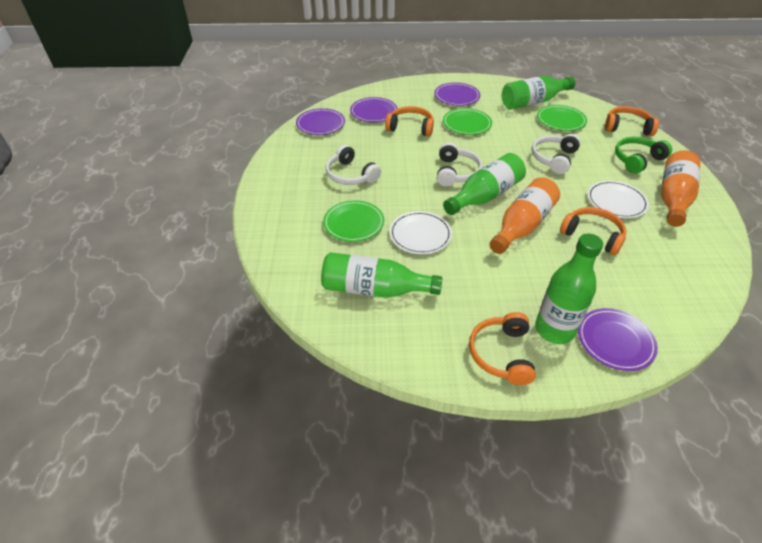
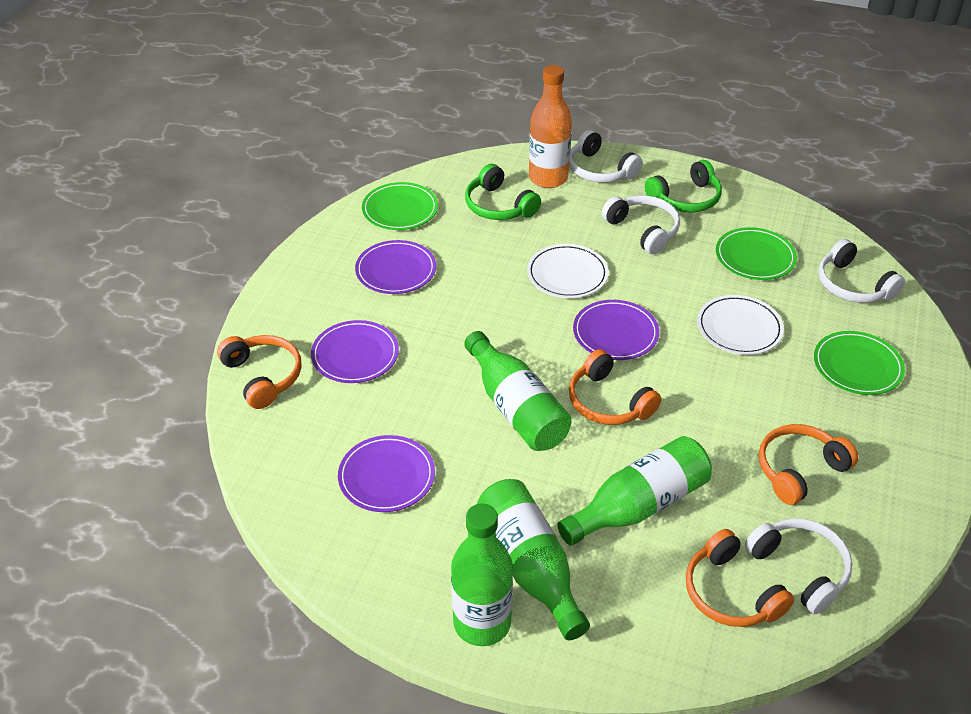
green headphones: 1 -> 2
orange bottle: 2 -> 1
white headphones: 3 -> 4

